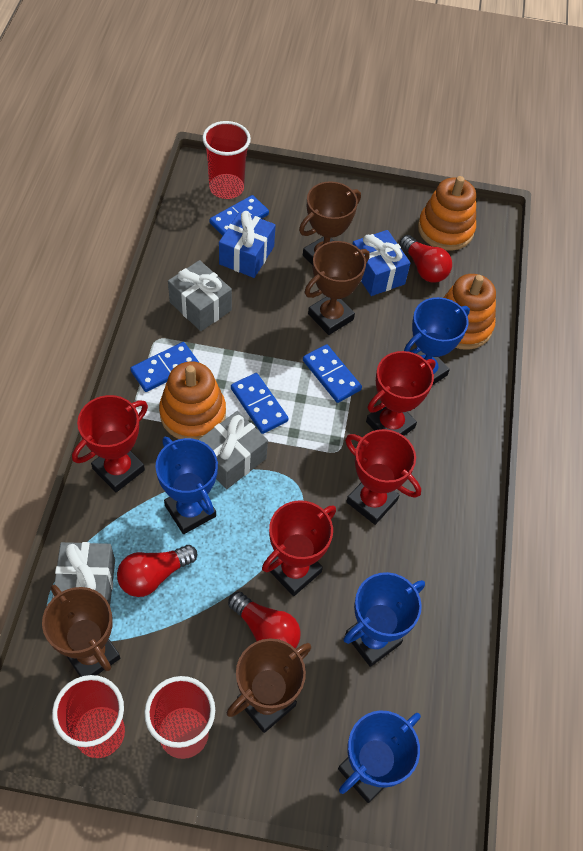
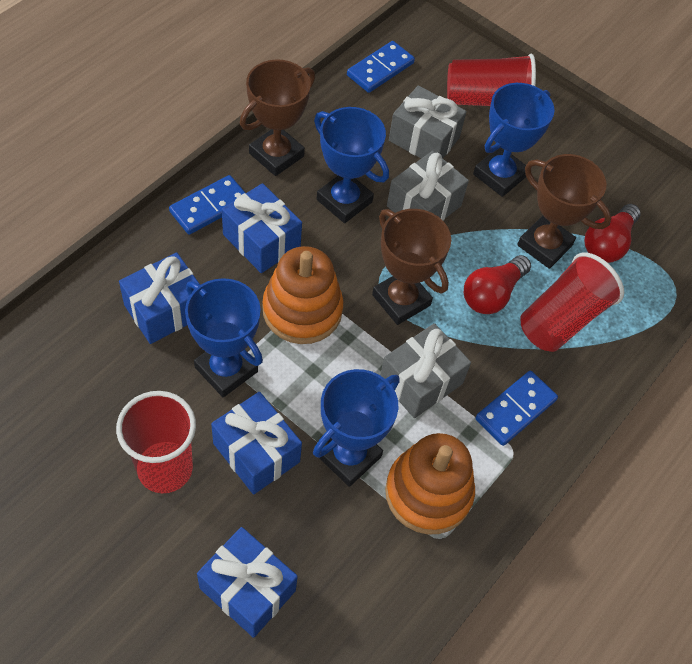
blue domino: 4 -> 3
blue gift: 2 -> 4
brown trophy: 4 -> 3
orange stacking toy: 3 -> 2
red light bulb: 3 -> 2
red trophy: 4 -> 0

